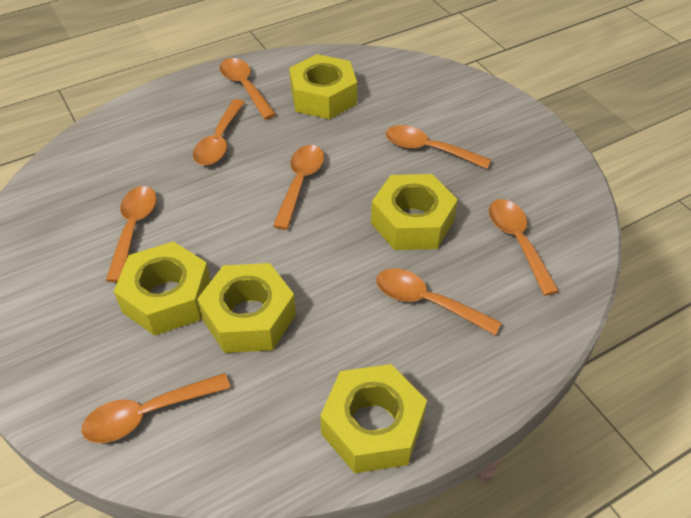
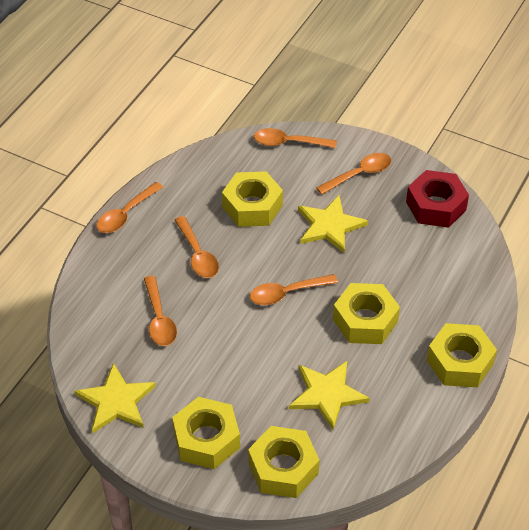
orange spoon: 8 -> 6
red nut: 0 -> 1
yellow star: 0 -> 3

